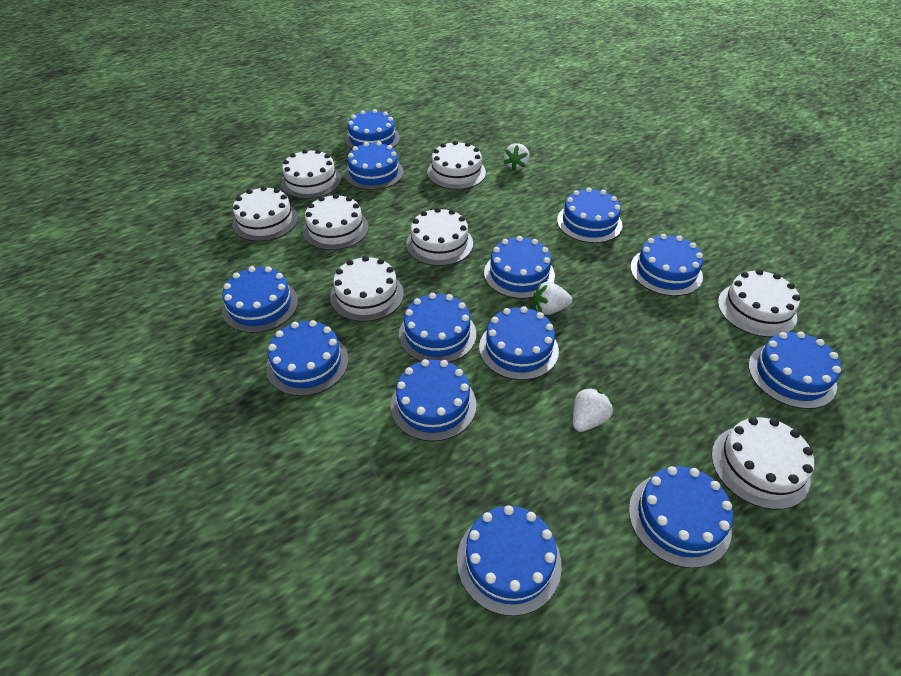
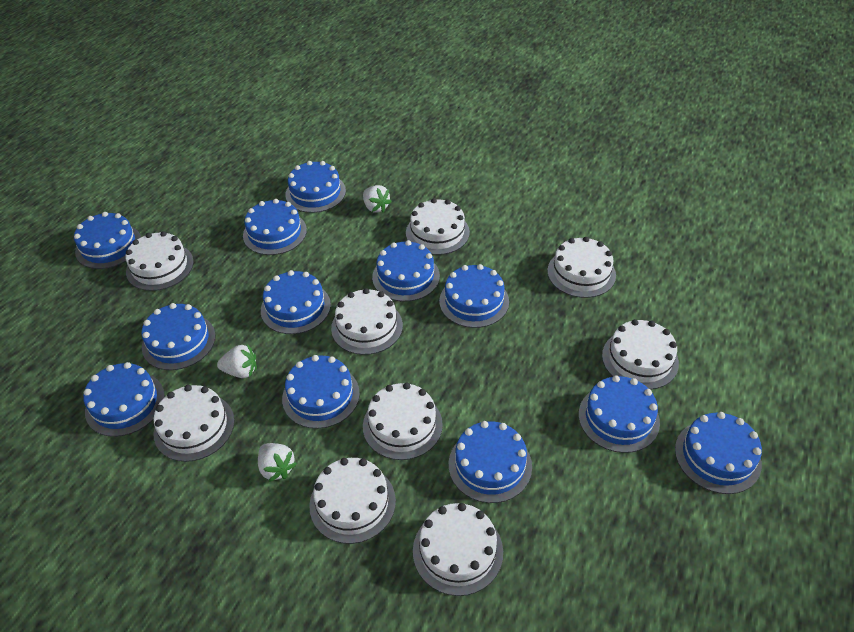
blue cake: 13 -> 12
white cake: 8 -> 9

